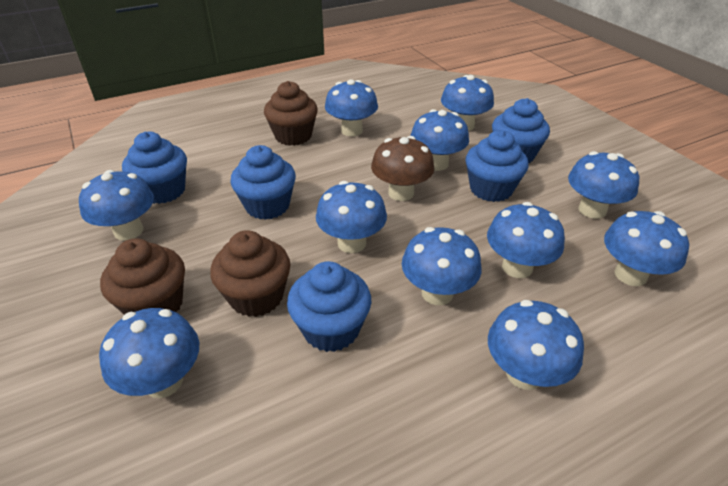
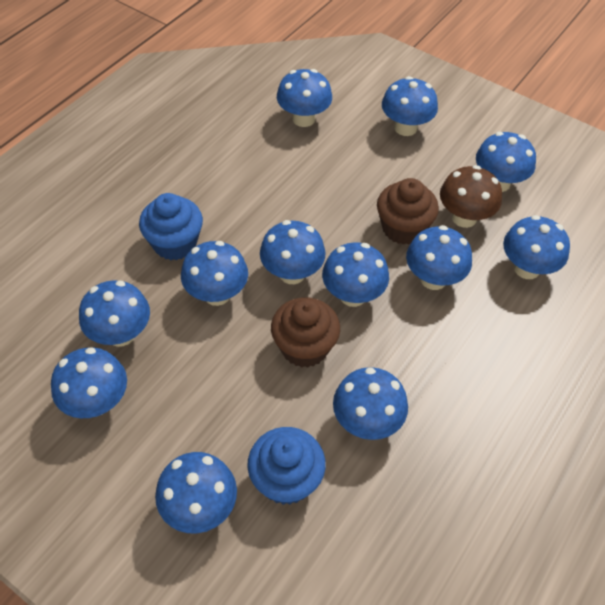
blue cupcake: 5 -> 2
blue mushroom: 11 -> 12
brown cupcake: 3 -> 2

